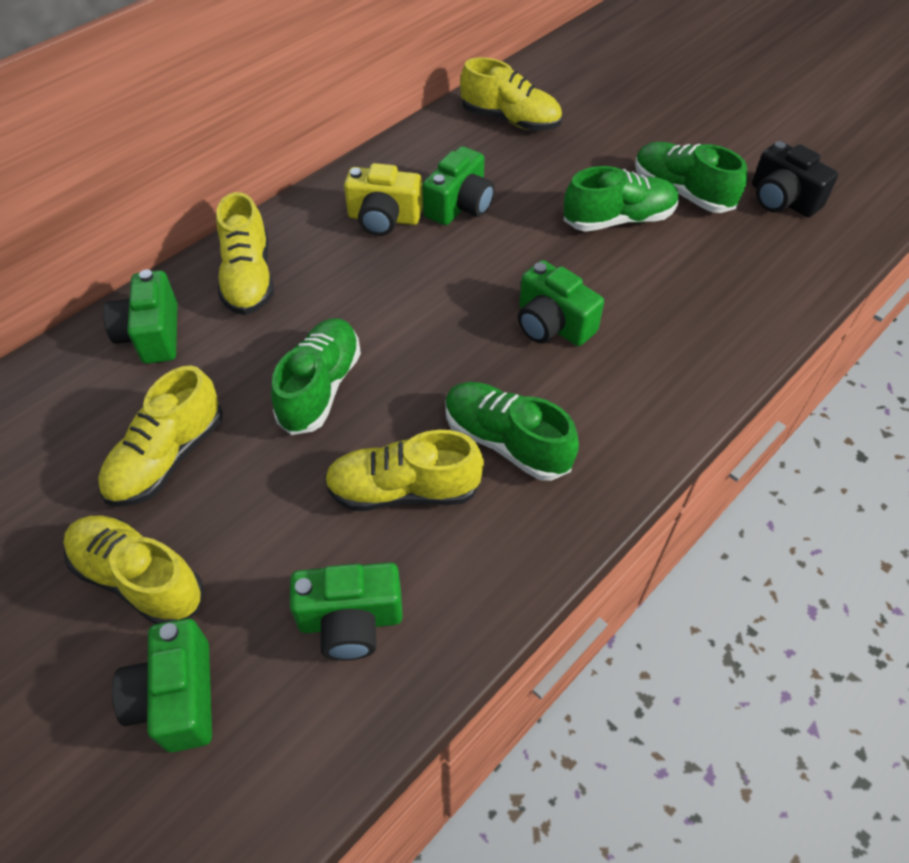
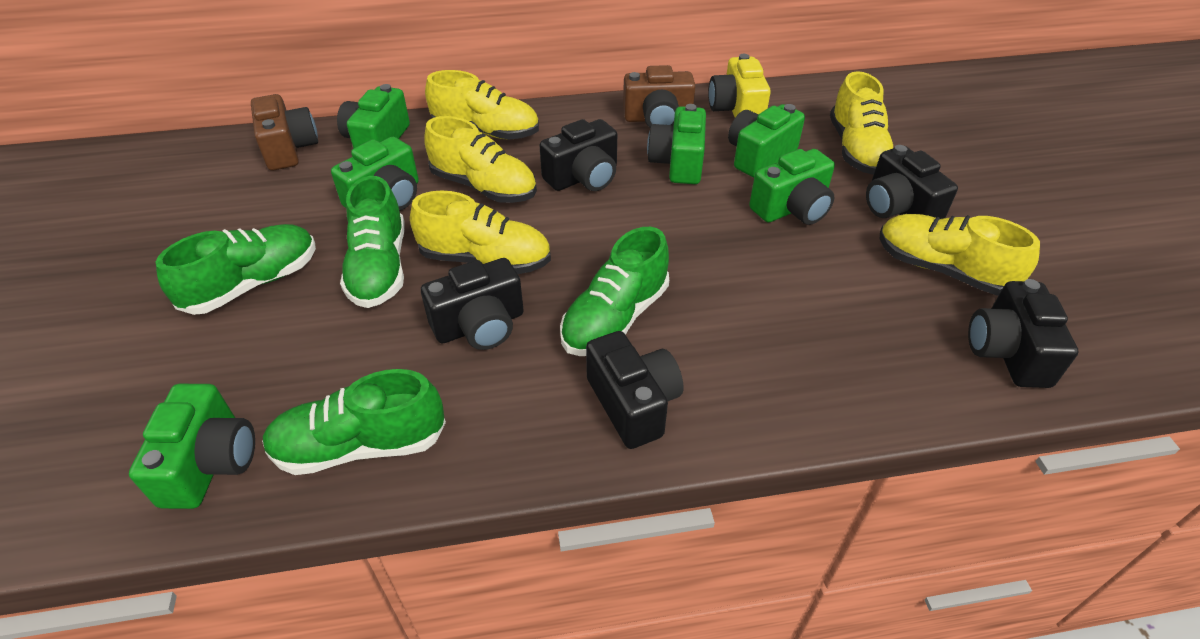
black camera: 1 -> 5
brown camera: 0 -> 2
green camera: 5 -> 6

